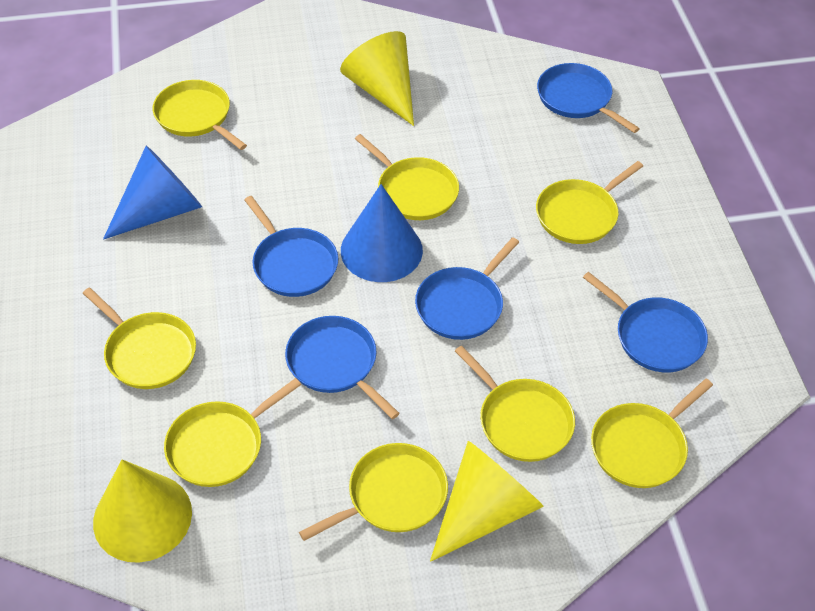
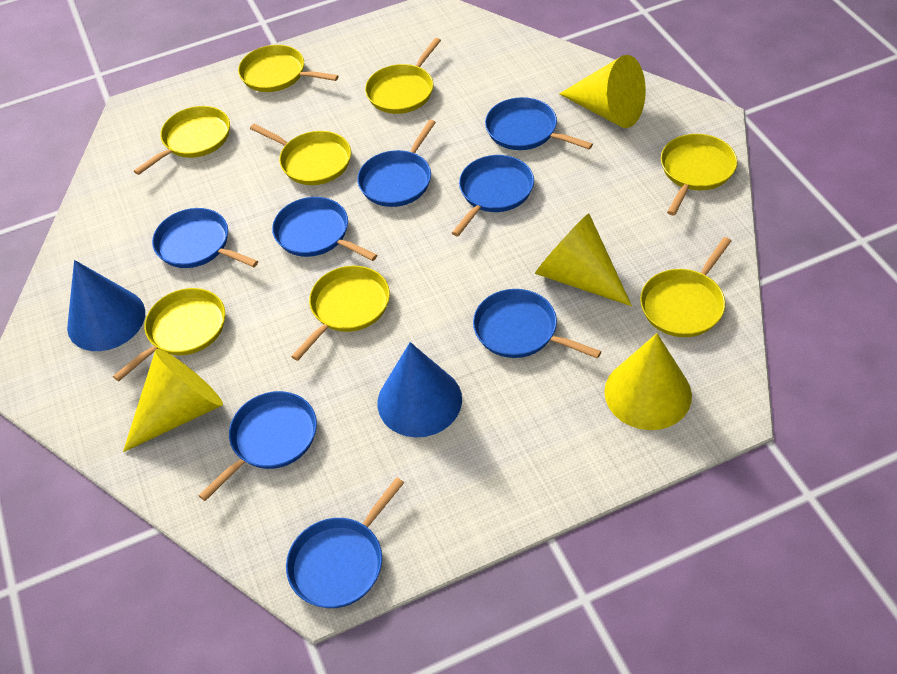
blue pan: 5 -> 8
yellow cone: 3 -> 4

